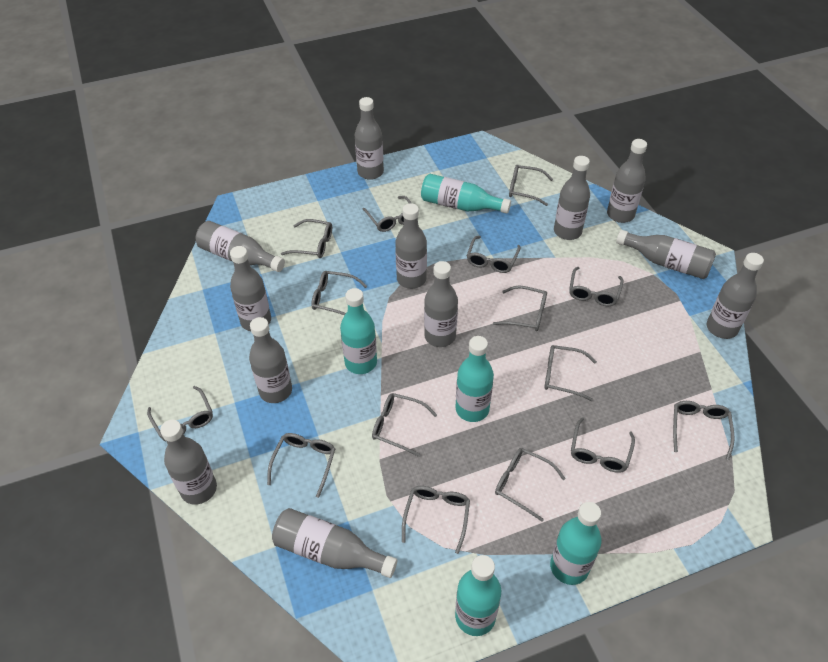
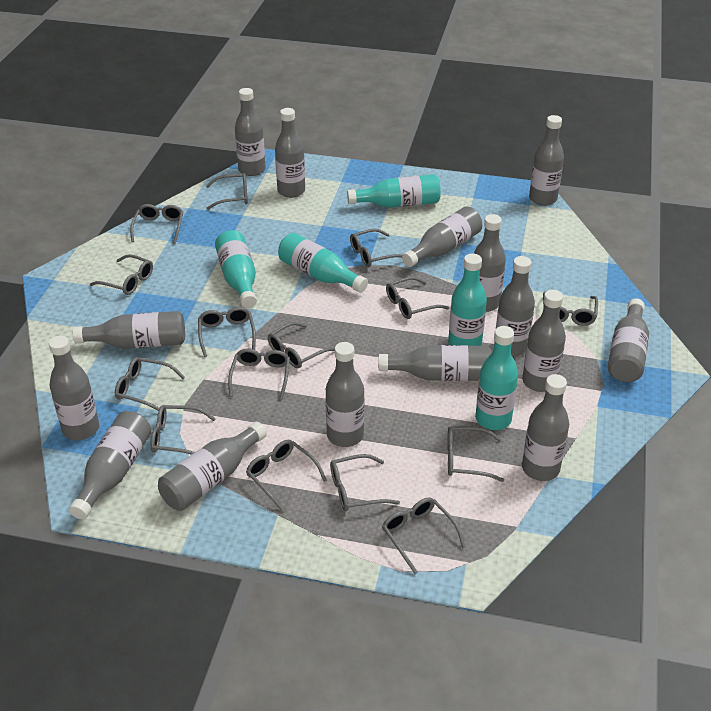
grey bottle: 12 -> 15

